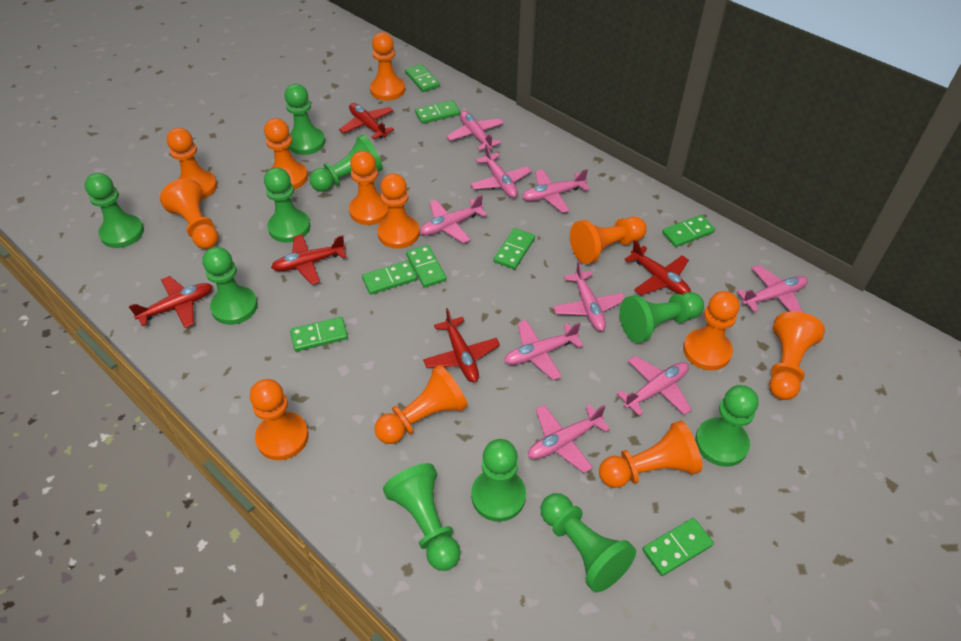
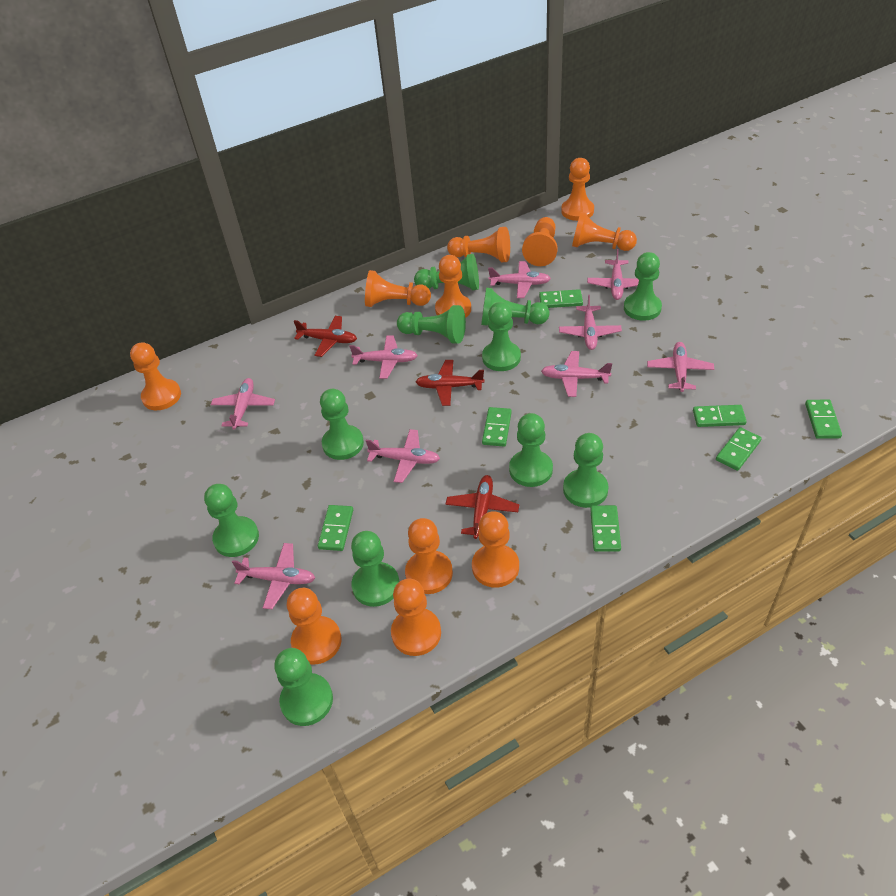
green domino: 8 -> 7
green pawn: 10 -> 11
orange pawn: 12 -> 11
red plane: 5 -> 3

